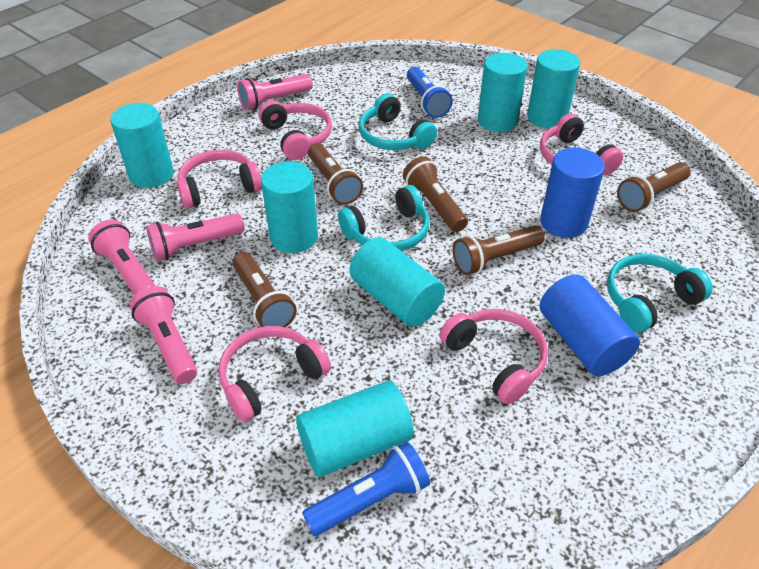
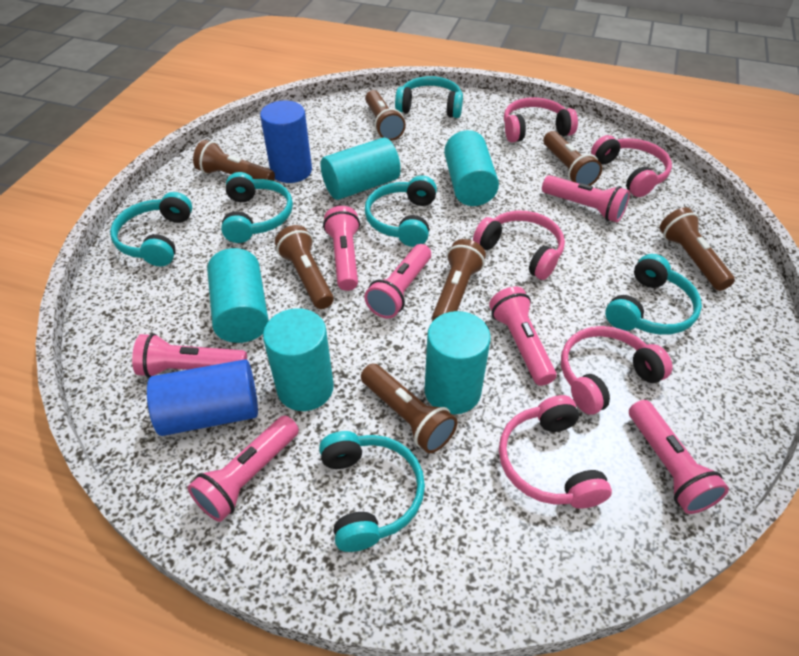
blue flashlight: 2 -> 0
brown flashlight: 5 -> 7
pink flashlight: 4 -> 7
turquoise cylinder: 6 -> 5
turquoise headphones: 3 -> 6

